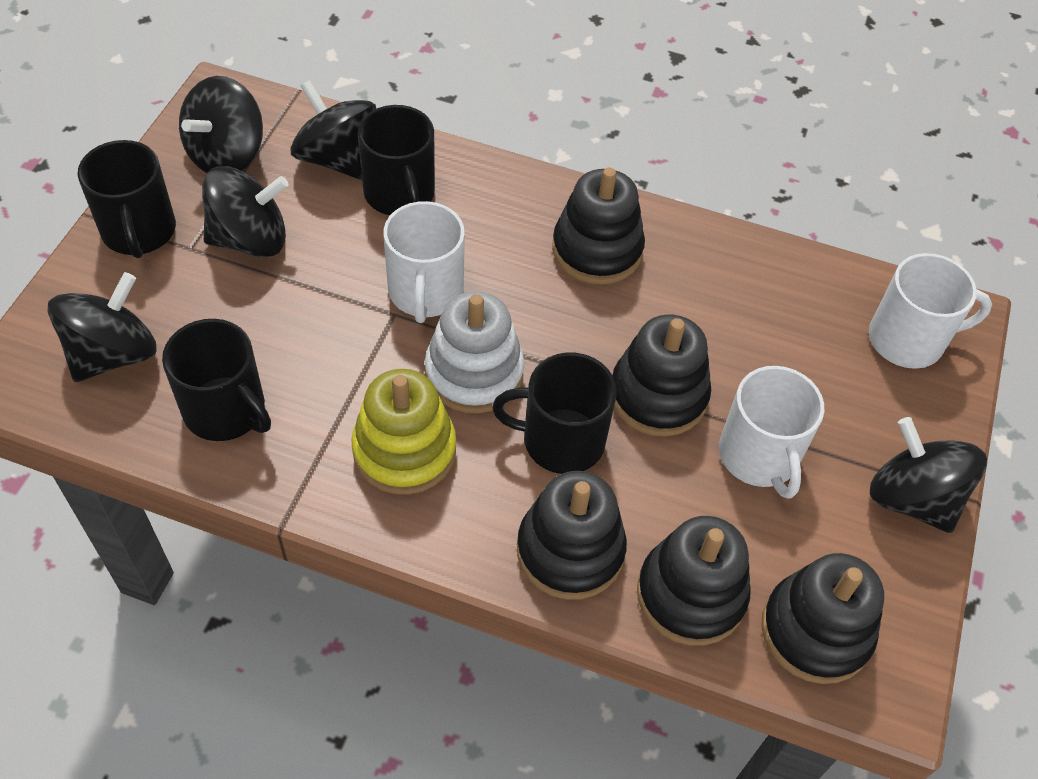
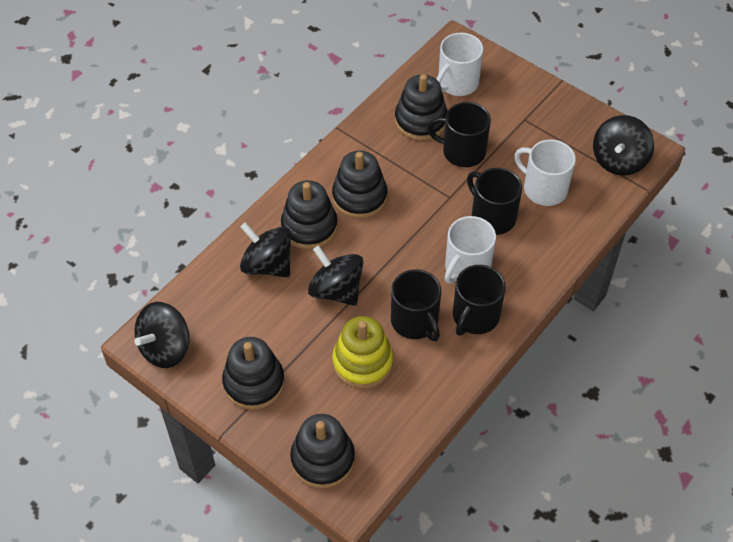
black spinning top: 5 -> 4
white stacking toy: 1 -> 0

